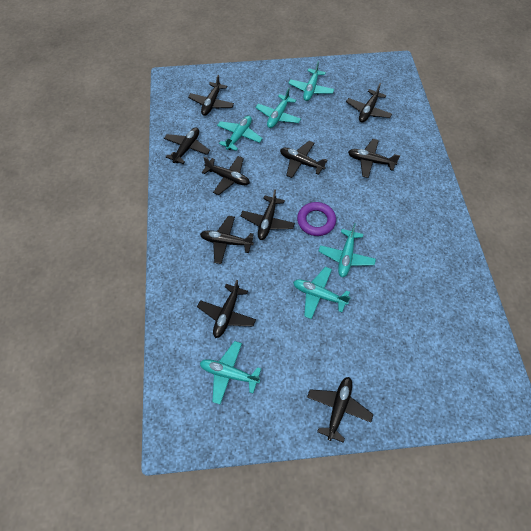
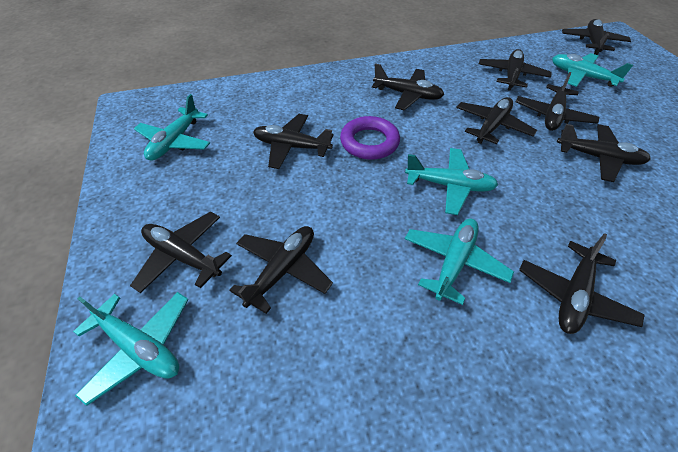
turquoise plane: 6 -> 5

